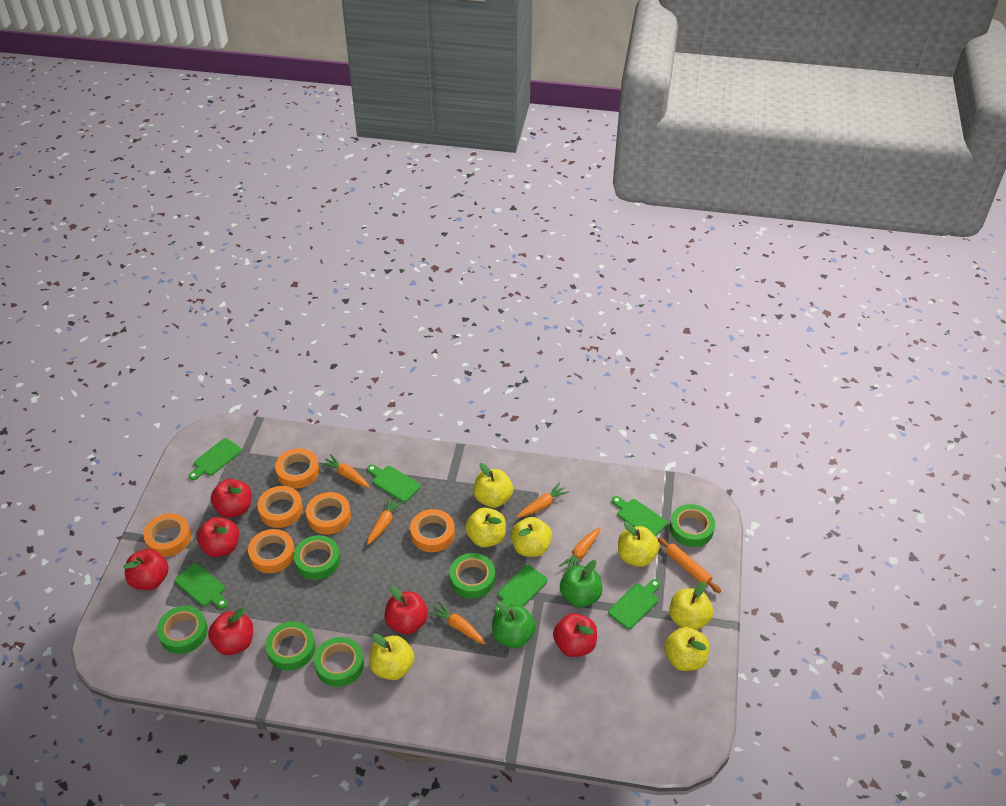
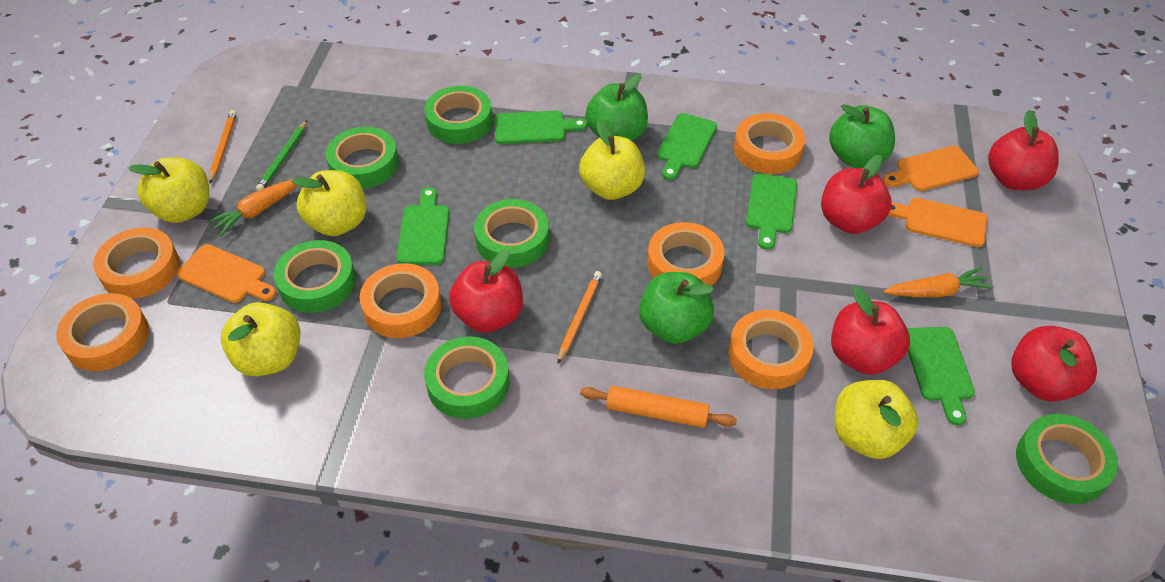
green apple: 2 -> 3
green cutting board: 6 -> 5
green pencil: 0 -> 1
orange carrot: 5 -> 2
orange cutting board: 0 -> 3
orange pencil: 0 -> 2
red apple: 6 -> 5
yellow apple: 7 -> 5

